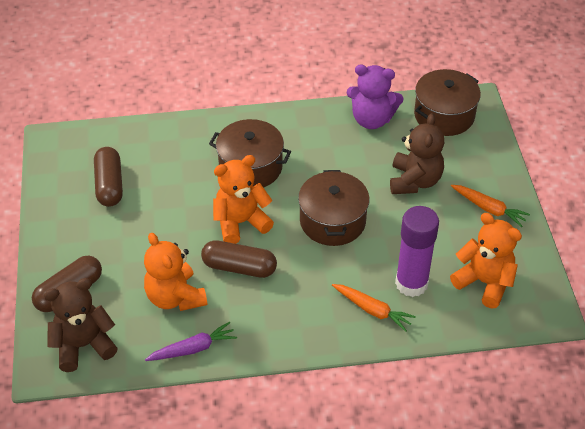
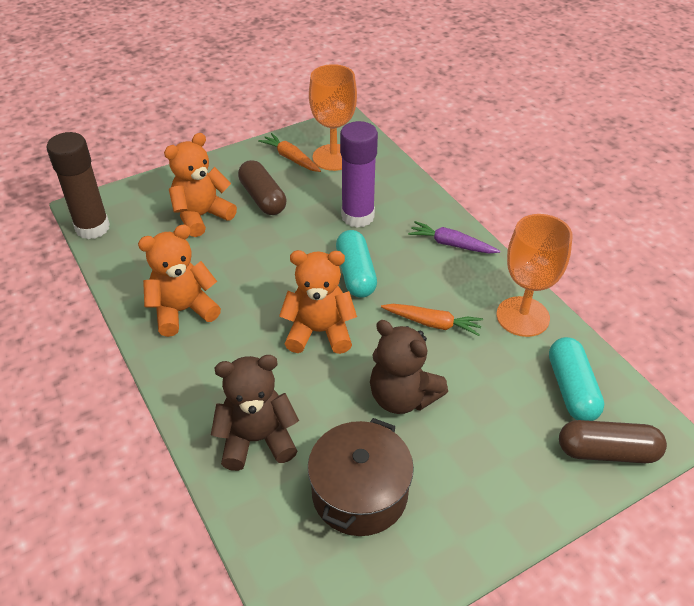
brown capsule: 3 -> 2
brown glue stick: 0 -> 1
brown pot: 3 -> 1
orange goblet: 0 -> 2
purple teddy bear: 1 -> 0
turquoise capsule: 0 -> 2

